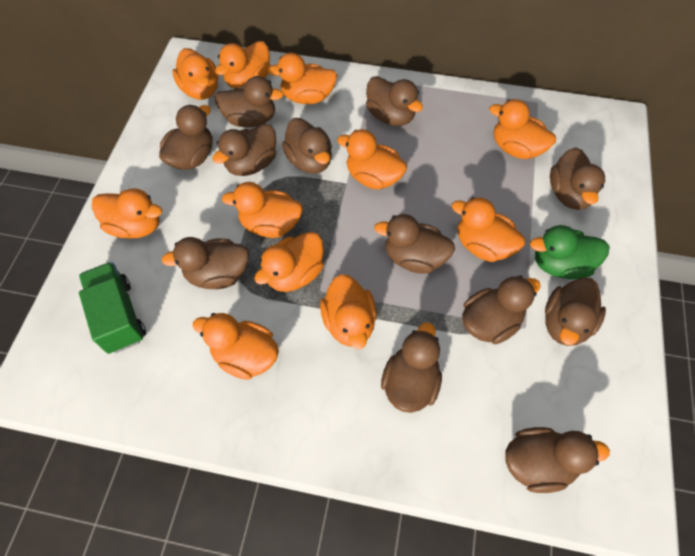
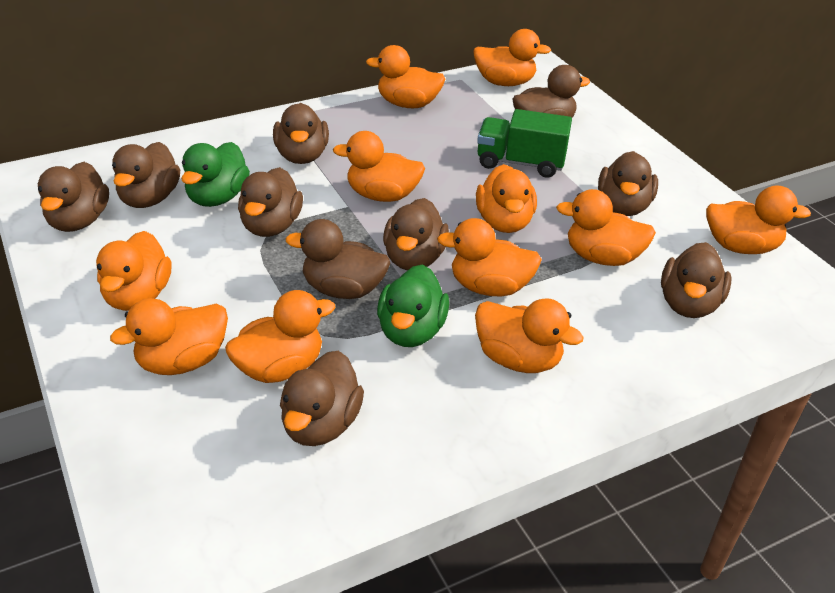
brown duck: 12 -> 10
green duck: 1 -> 2

